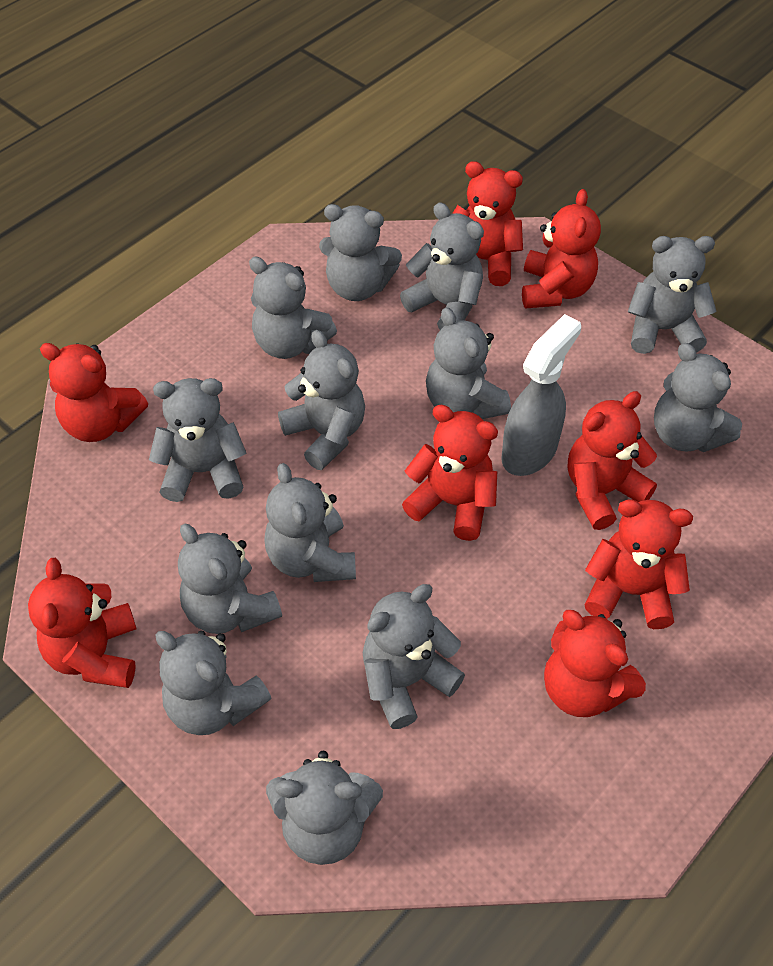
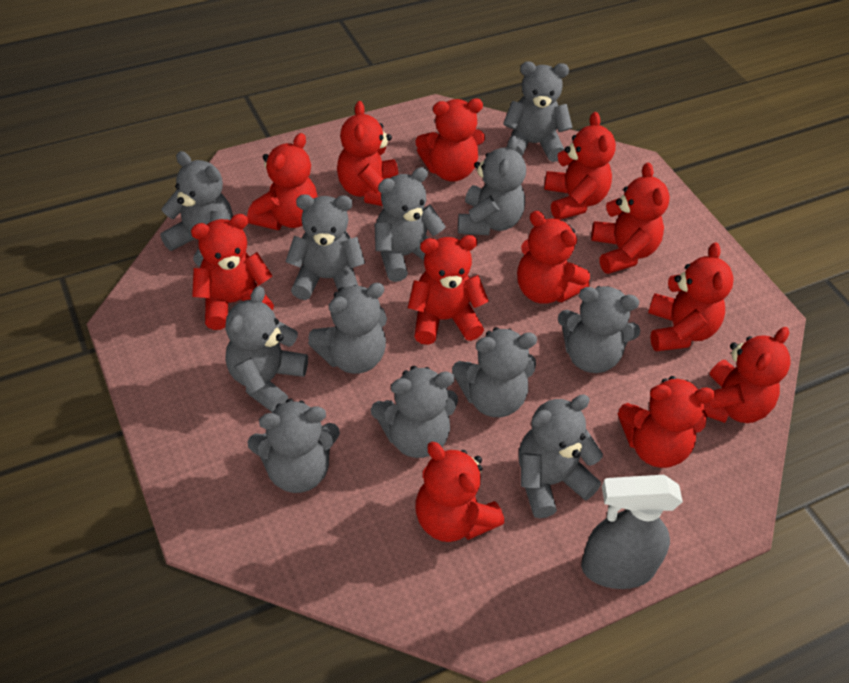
grey teddy bear: 13 -> 12
red teddy bear: 8 -> 12

